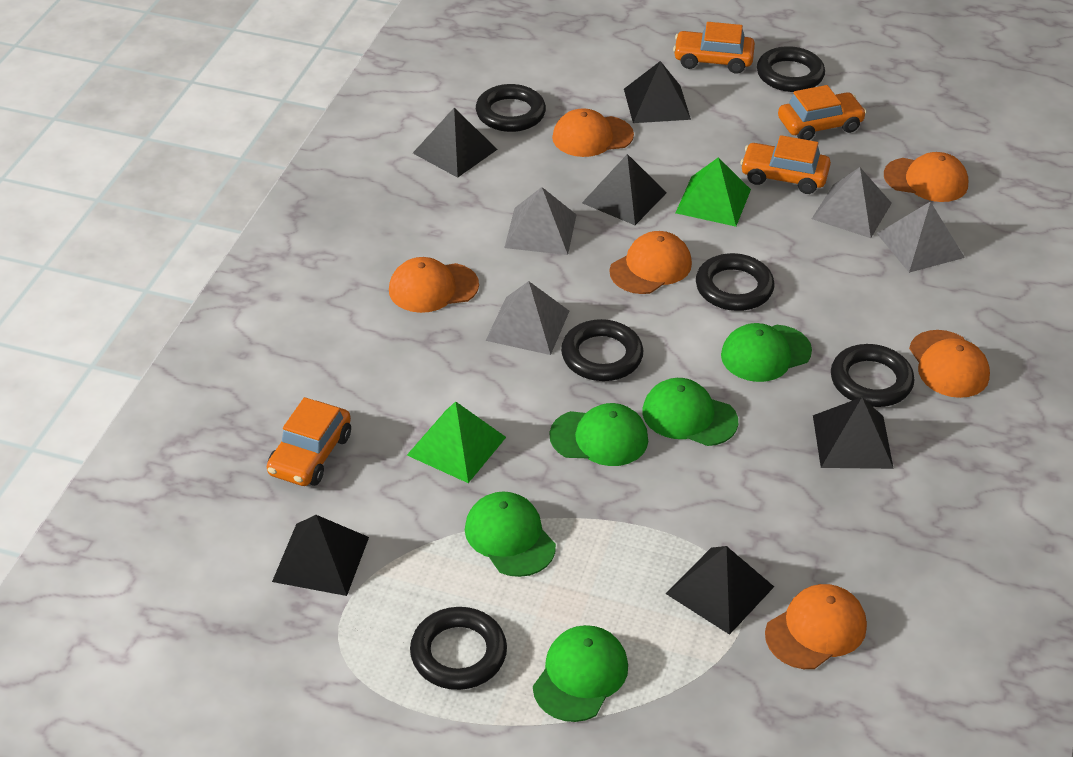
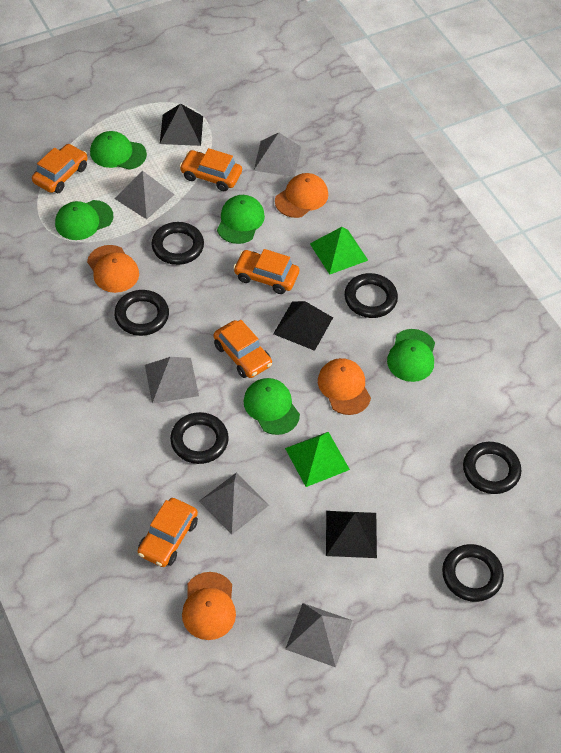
black pyramid: 6 -> 3
grey pyramid: 4 -> 5
orange cap: 6 -> 4
orange car: 4 -> 5

